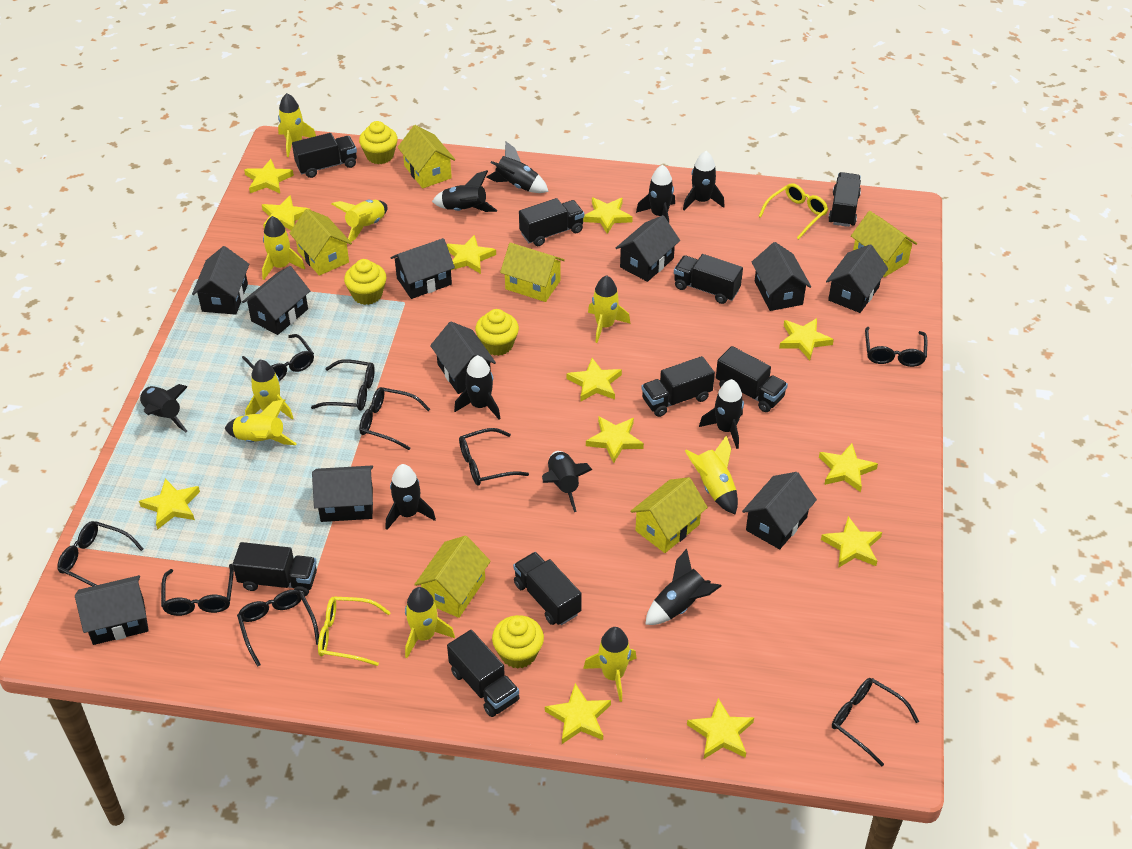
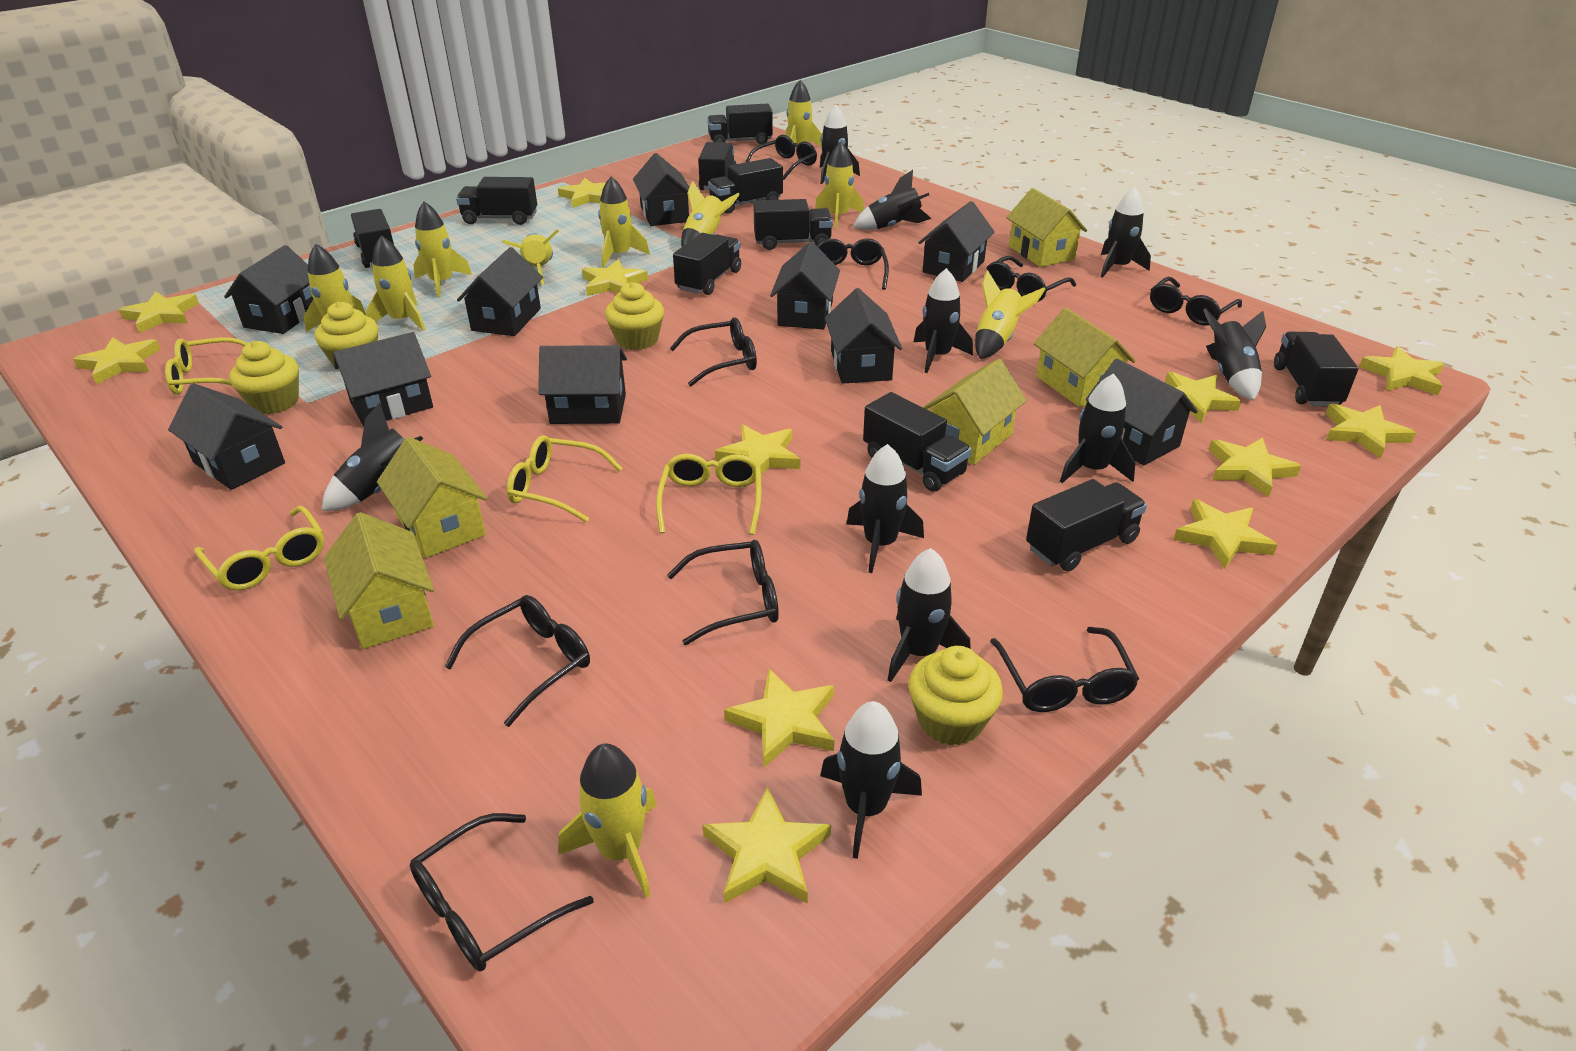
black truck: 9 -> 10
yellow glasses: 2 -> 4
yellow house: 6 -> 5
yellow rocket: 9 -> 10

